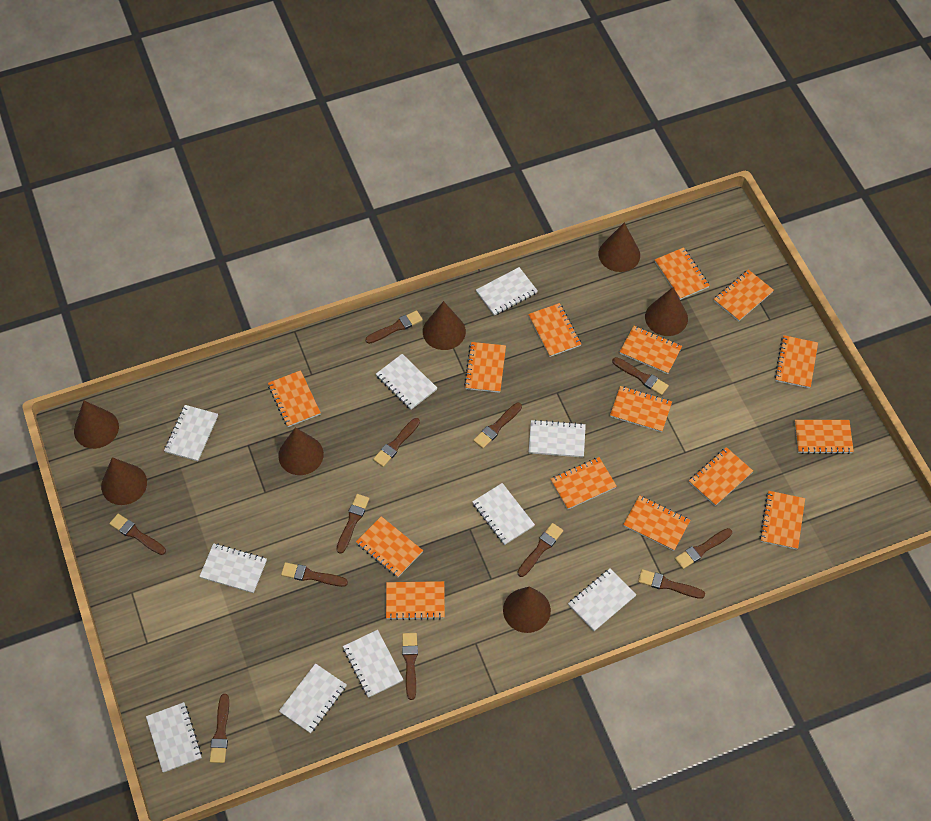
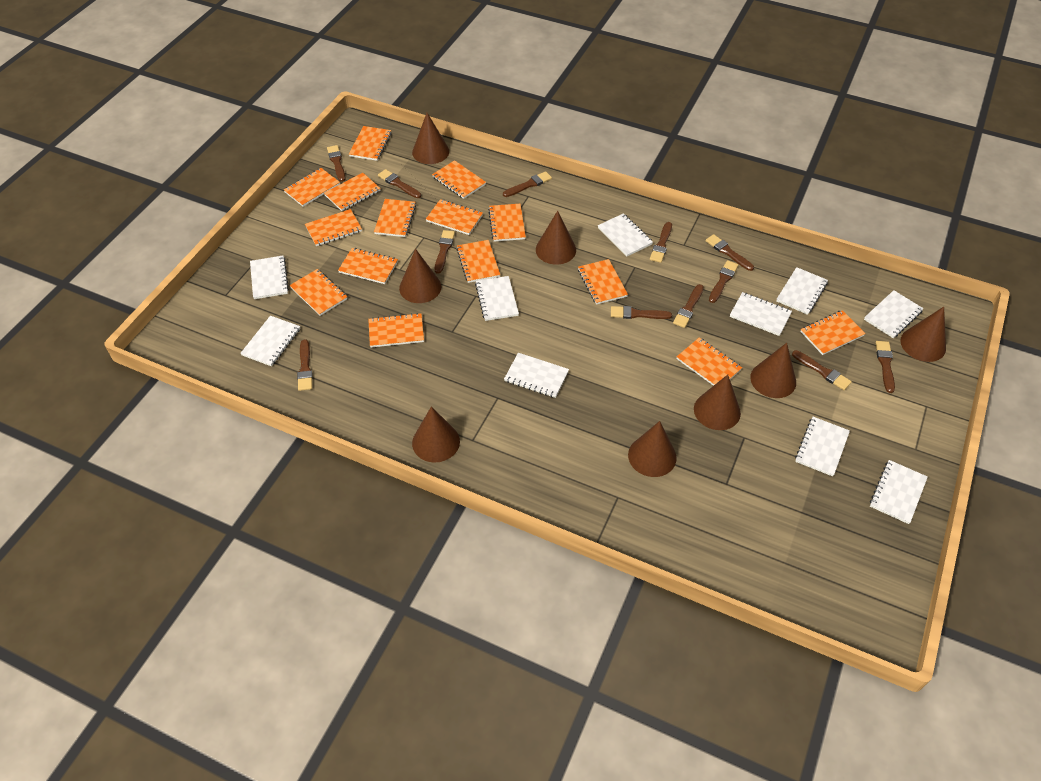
brown cone: 7 -> 8

